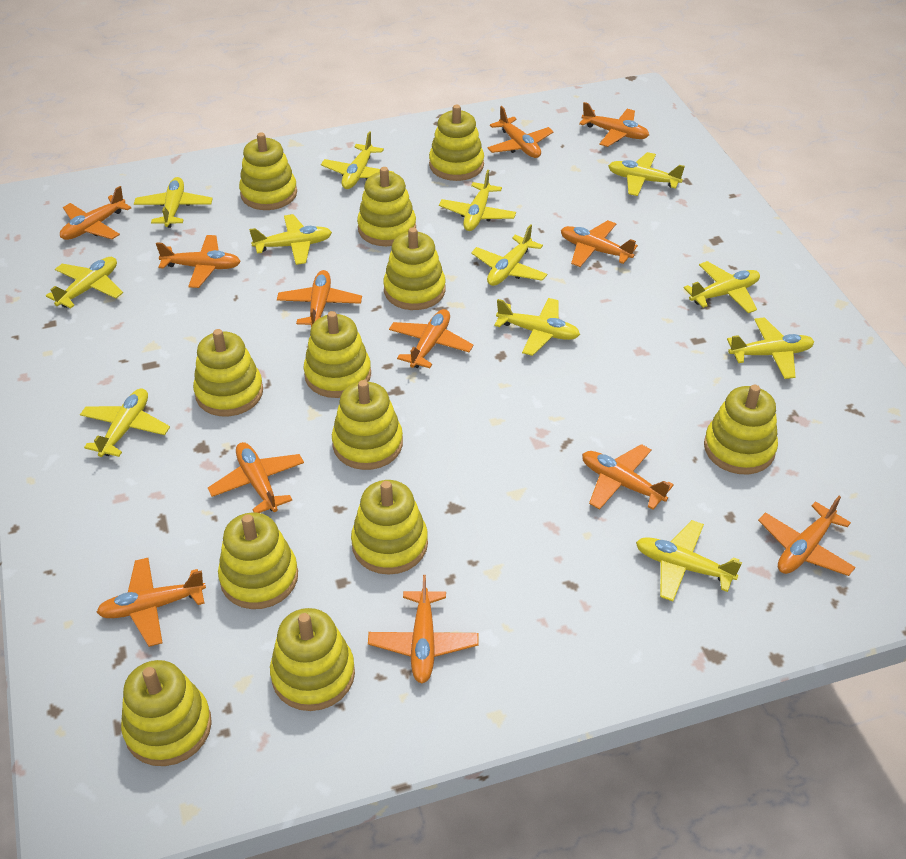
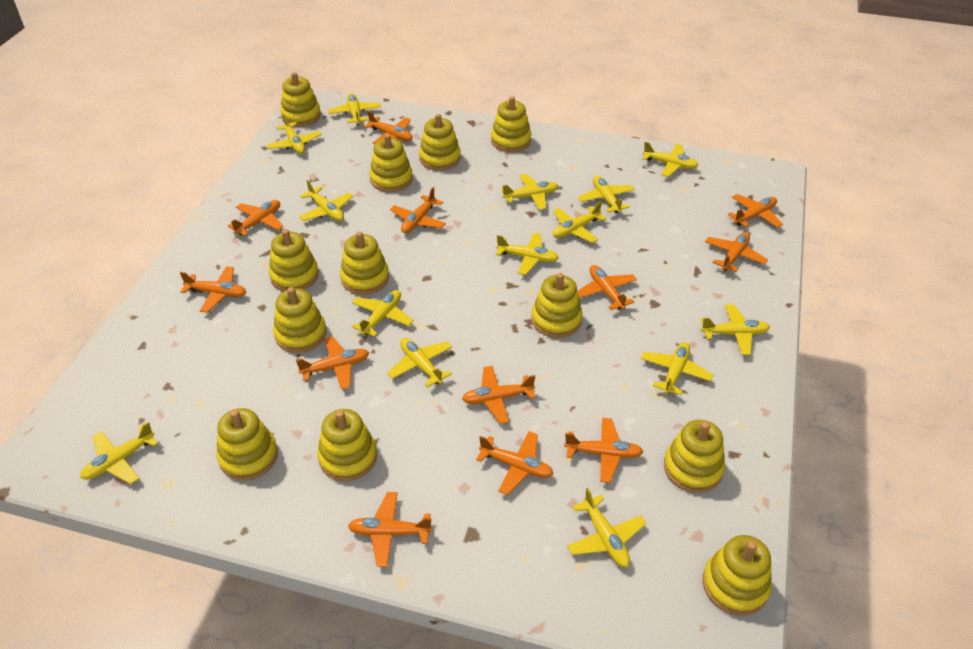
yellow plane: 12 -> 14

